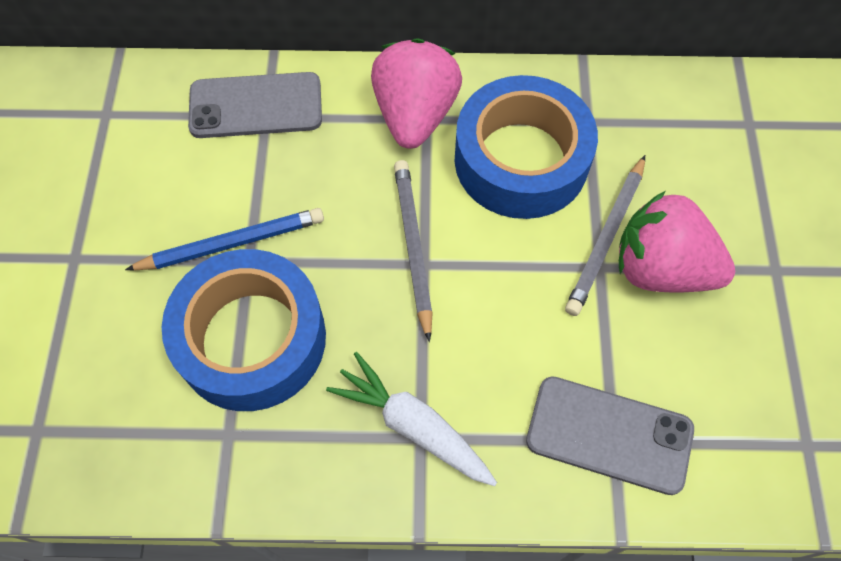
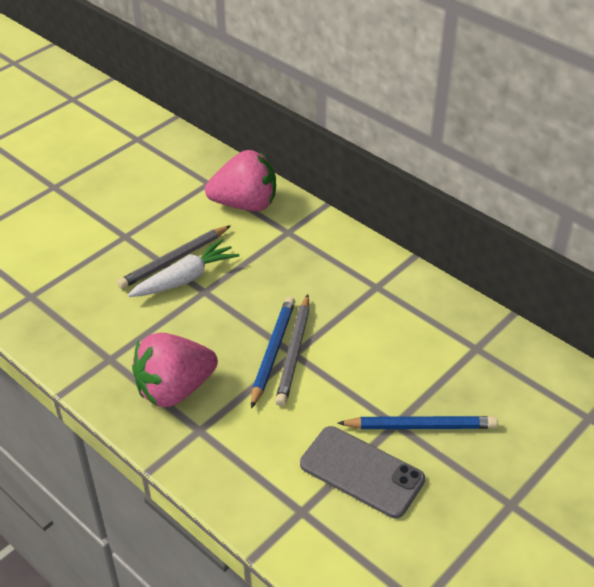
blue pencil: 1 -> 2
blue tape: 2 -> 0
grey phone: 2 -> 1

